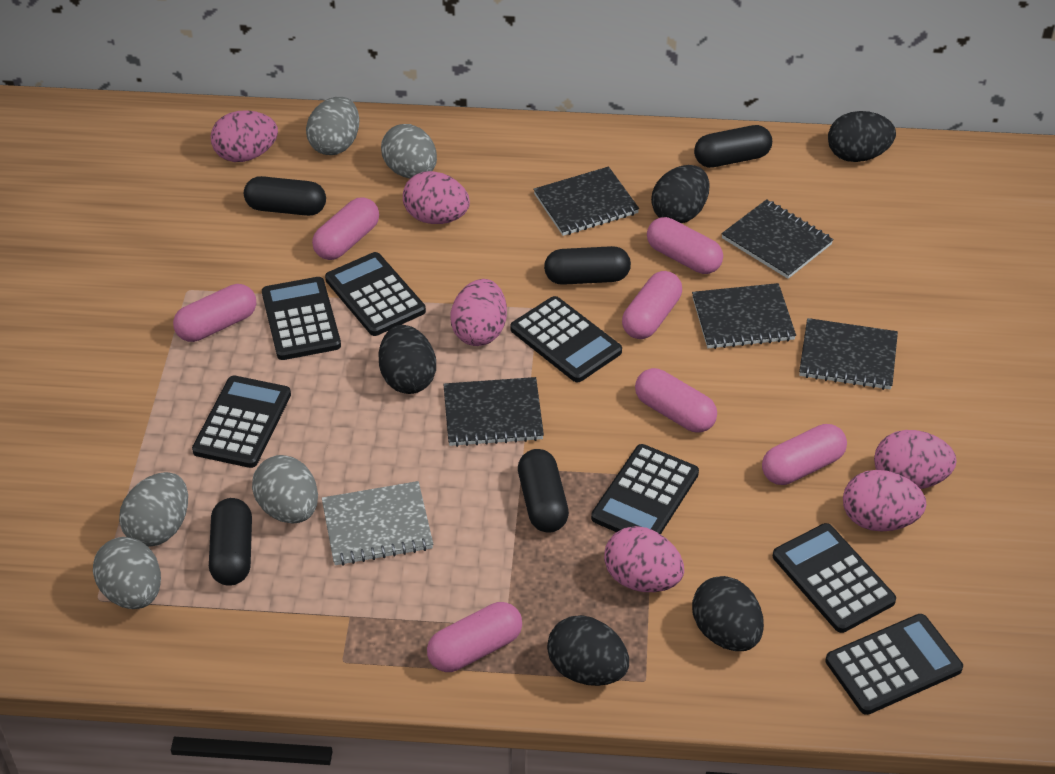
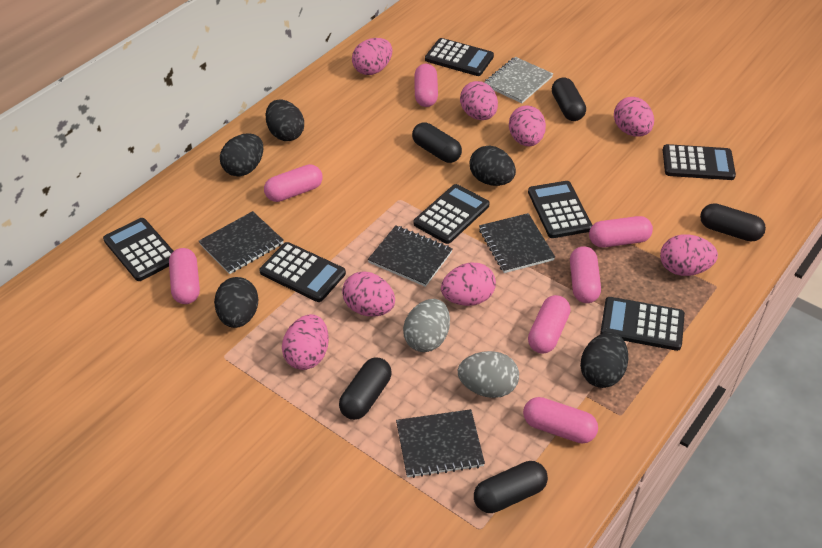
black notebook: 5 -> 4
grey egg: 5 -> 2
pink egg: 6 -> 8

